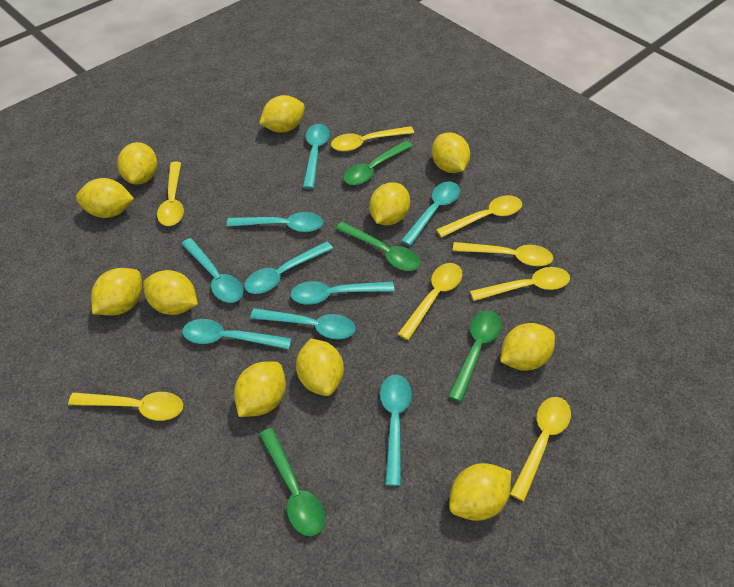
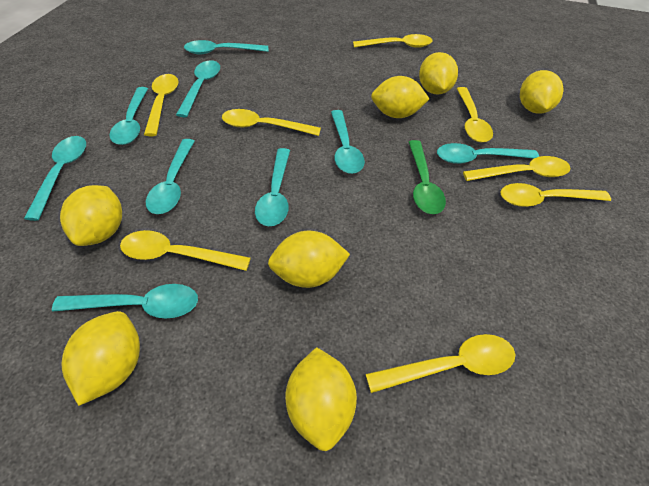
green spoon: 4 -> 1
yellow lemon: 11 -> 7

